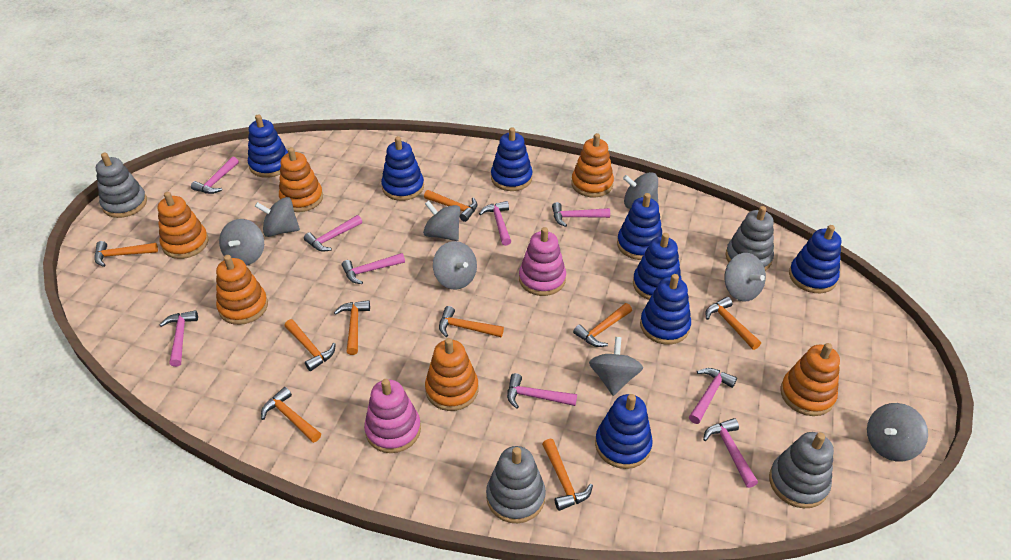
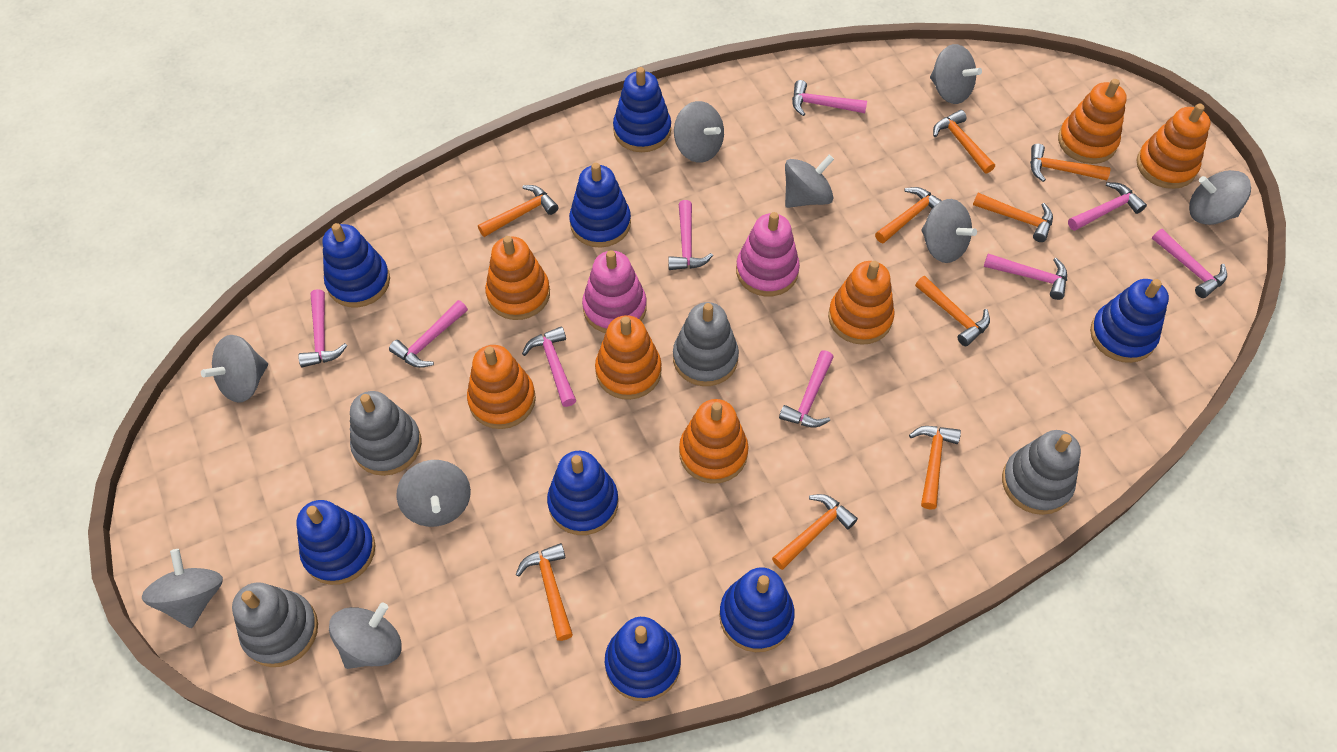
grey spinning top: 8 -> 9
orange stacking toy: 6 -> 7

